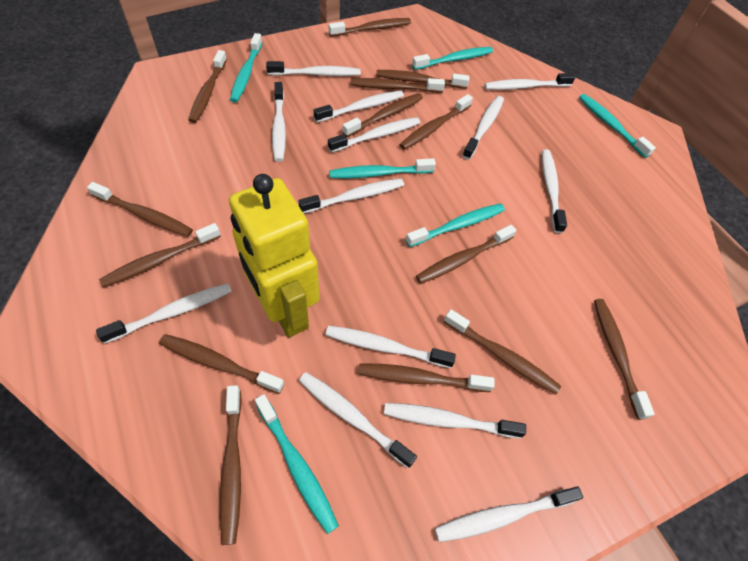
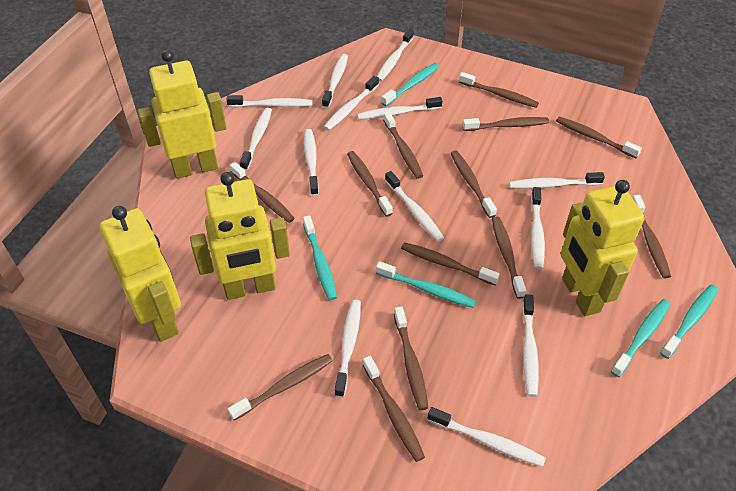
brown toothbrush: 14 -> 13
turquoise toothbrush: 6 -> 5
yellow robot: 1 -> 4

